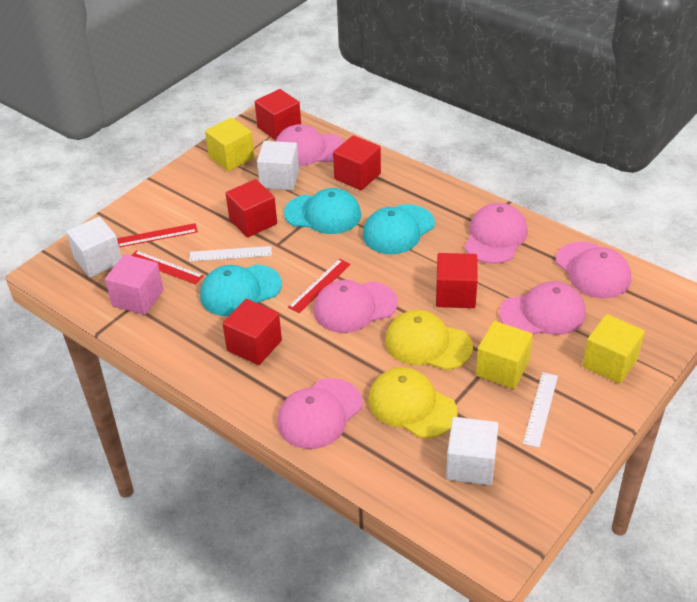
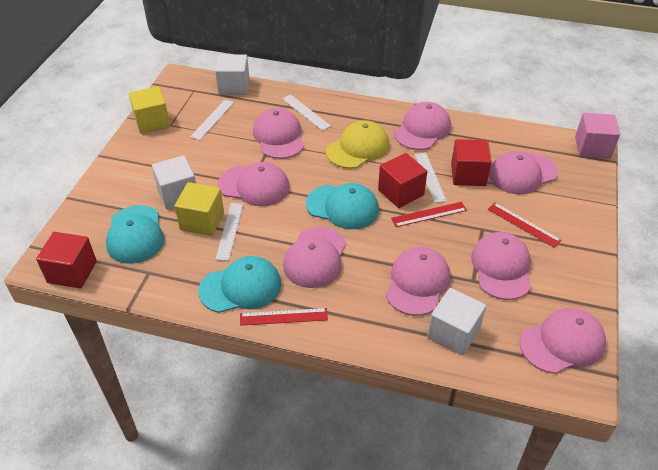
pink cap: 6 -> 8
red cube: 5 -> 3
white ruler: 2 -> 4
yellow cap: 2 -> 1
yellow cube: 3 -> 2

